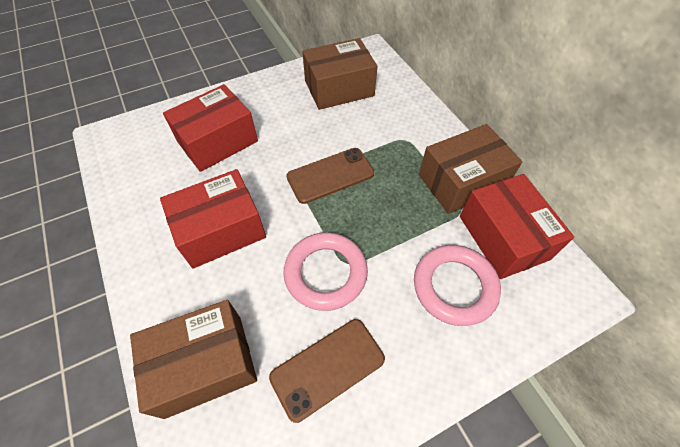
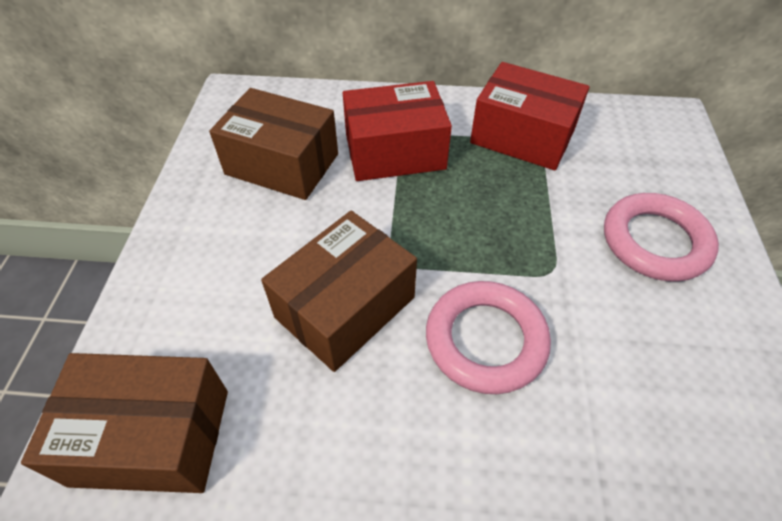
brown phone: 2 -> 0
red box: 3 -> 2

